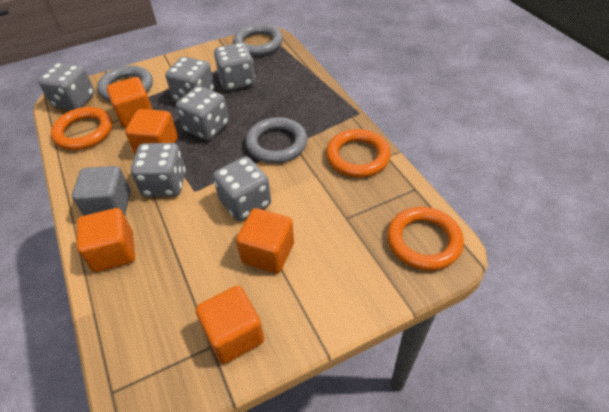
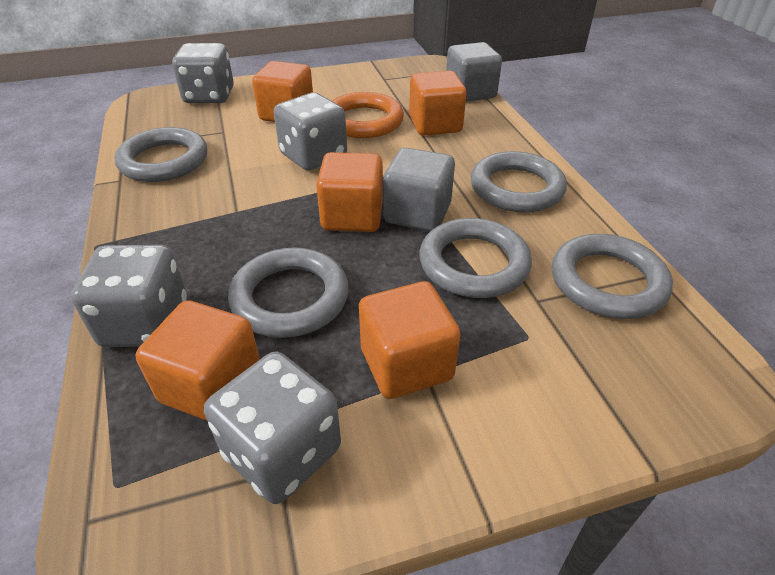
grey cube: 1 -> 2
grey dice: 6 -> 4
grey ring: 3 -> 5
orange ring: 3 -> 1

